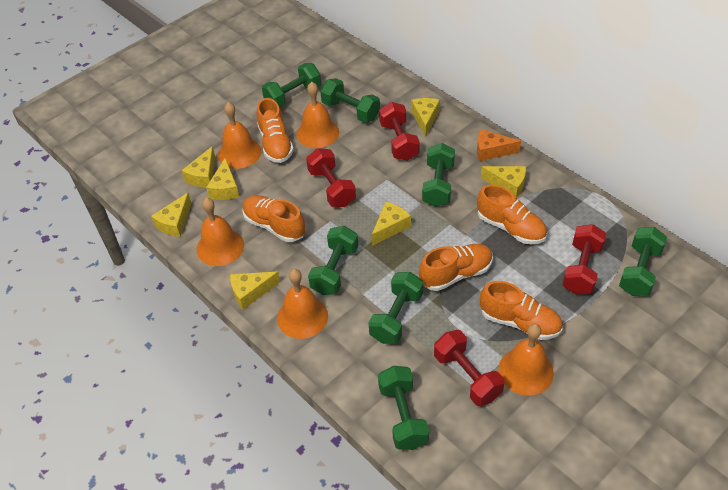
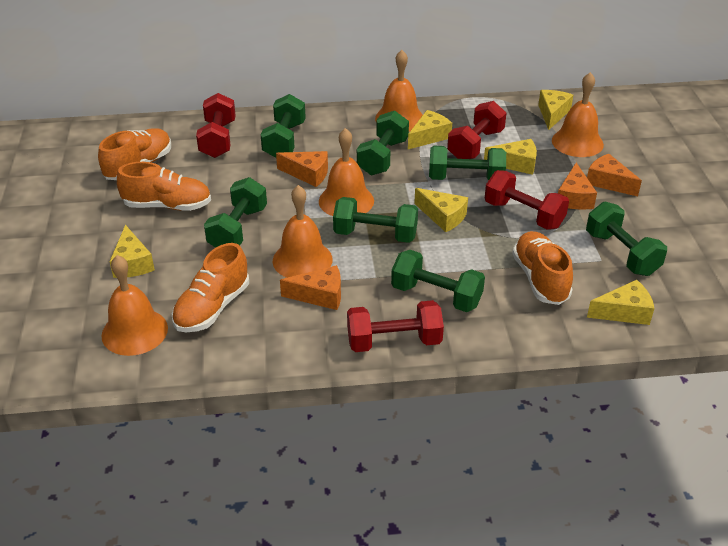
orange cheese: 1 -> 4
orange shoe: 5 -> 4
yellow cheese: 7 -> 6

